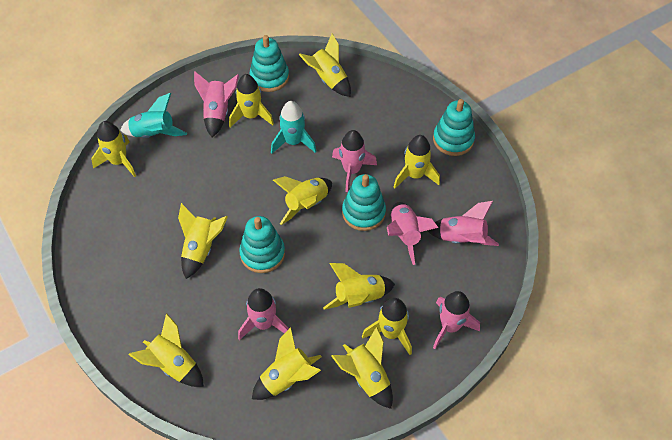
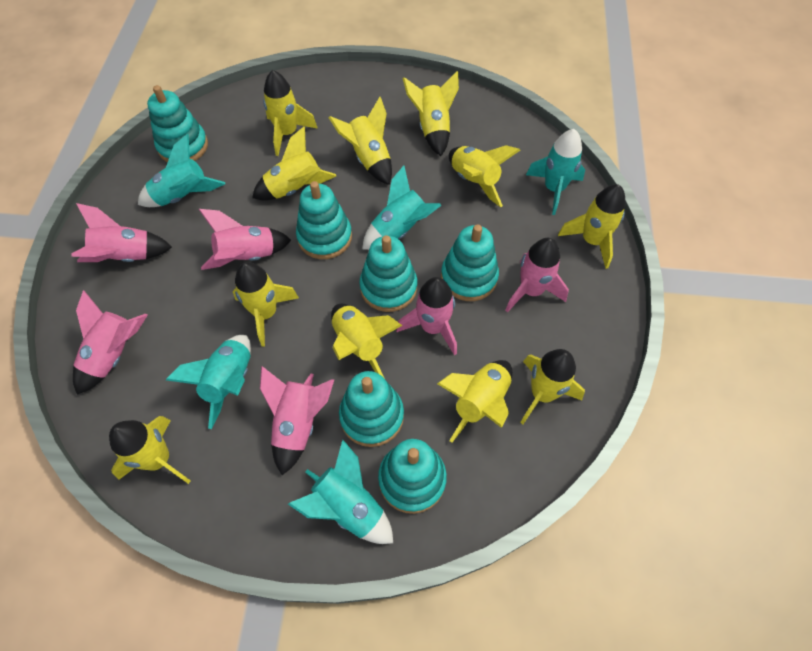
turquoise rocket: 2 -> 5
turquoise stacking toy: 4 -> 6

